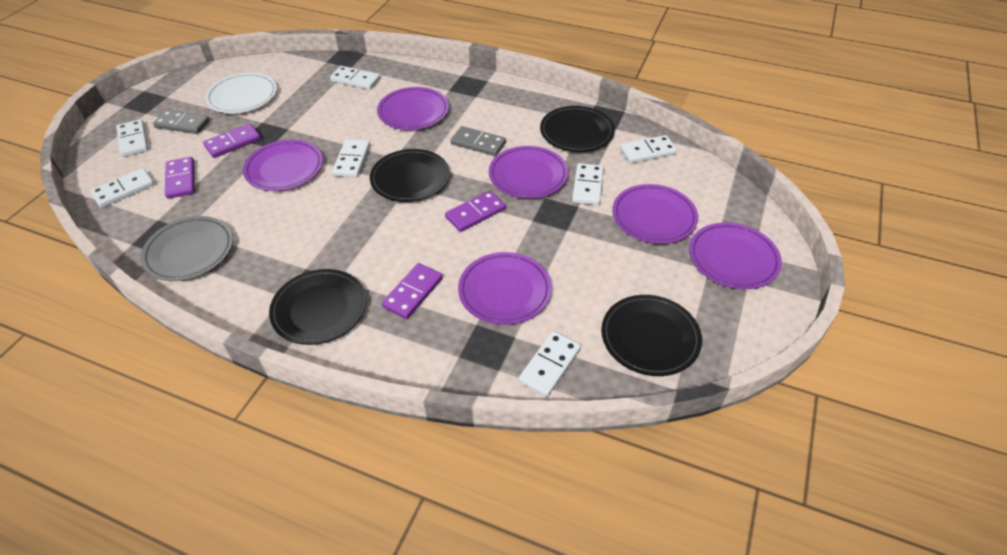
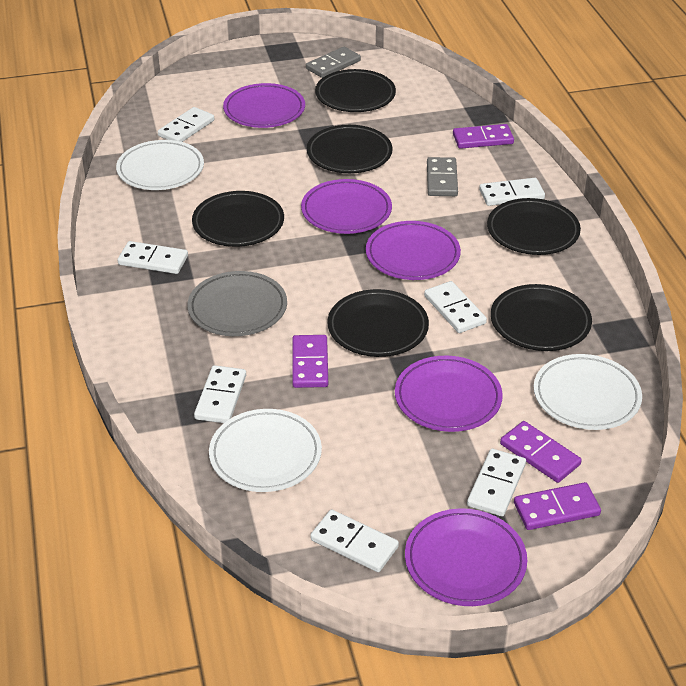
black plate: 4 -> 6
purple plate: 6 -> 5
white plate: 1 -> 3

